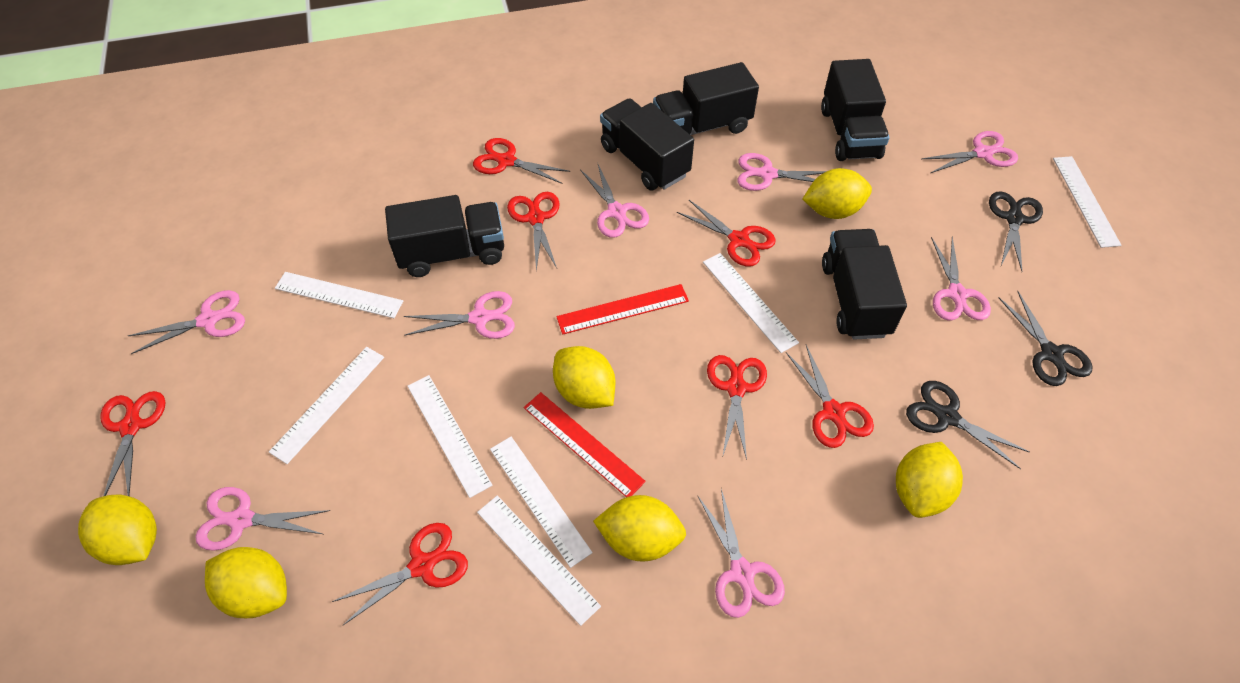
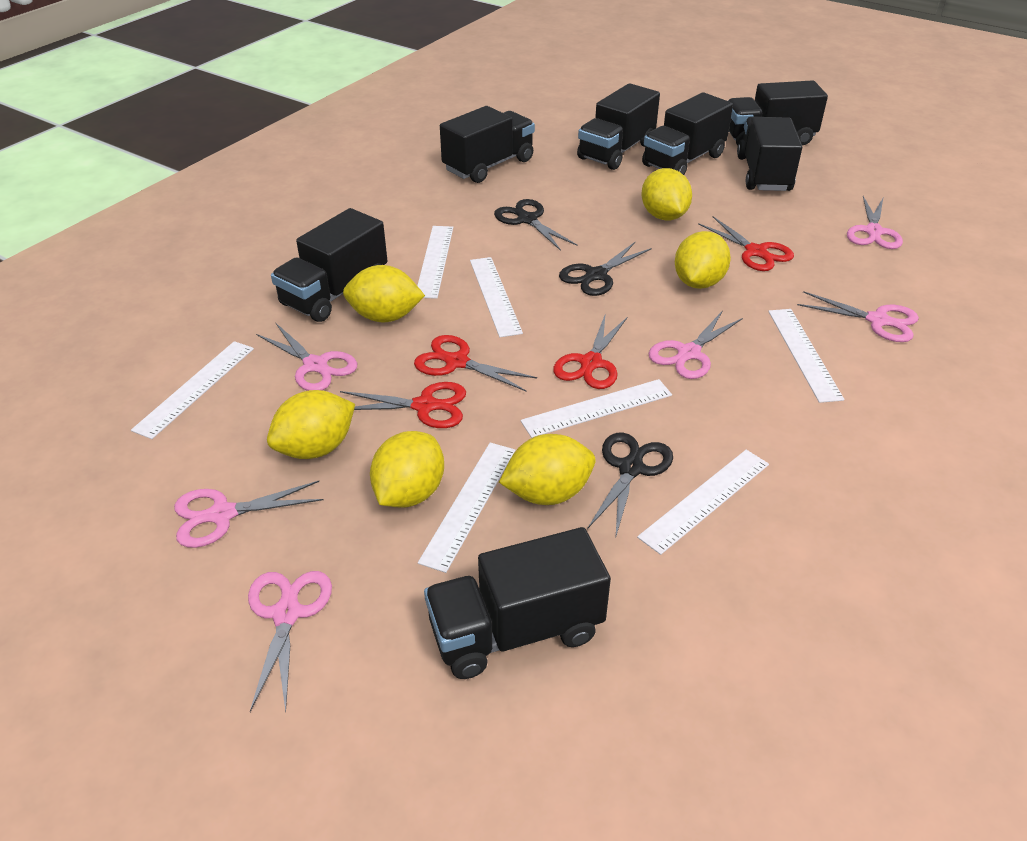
black truck: 5 -> 7
pink scissors: 8 -> 6
red ruler: 2 -> 0
red scissors: 7 -> 4

